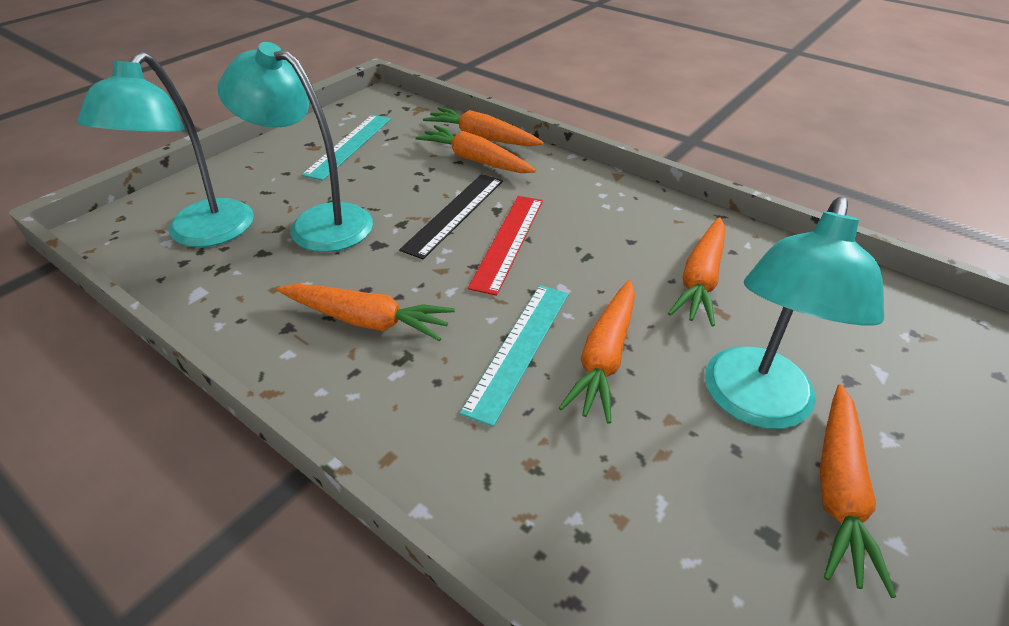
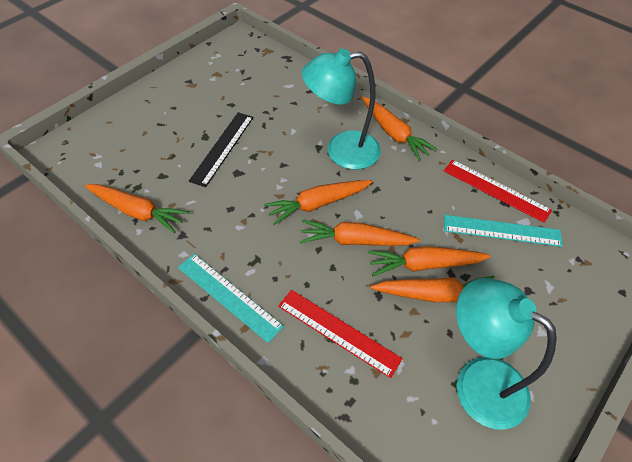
red ruler: 1 -> 2
turquoise lamp: 3 -> 2

